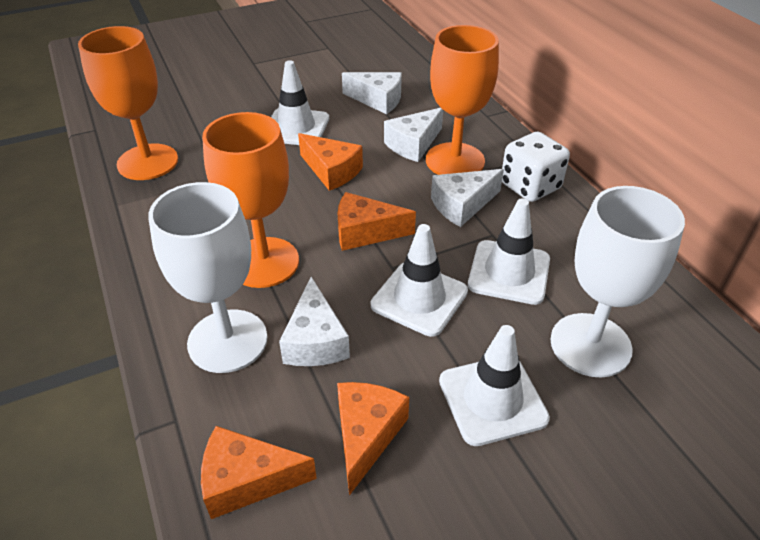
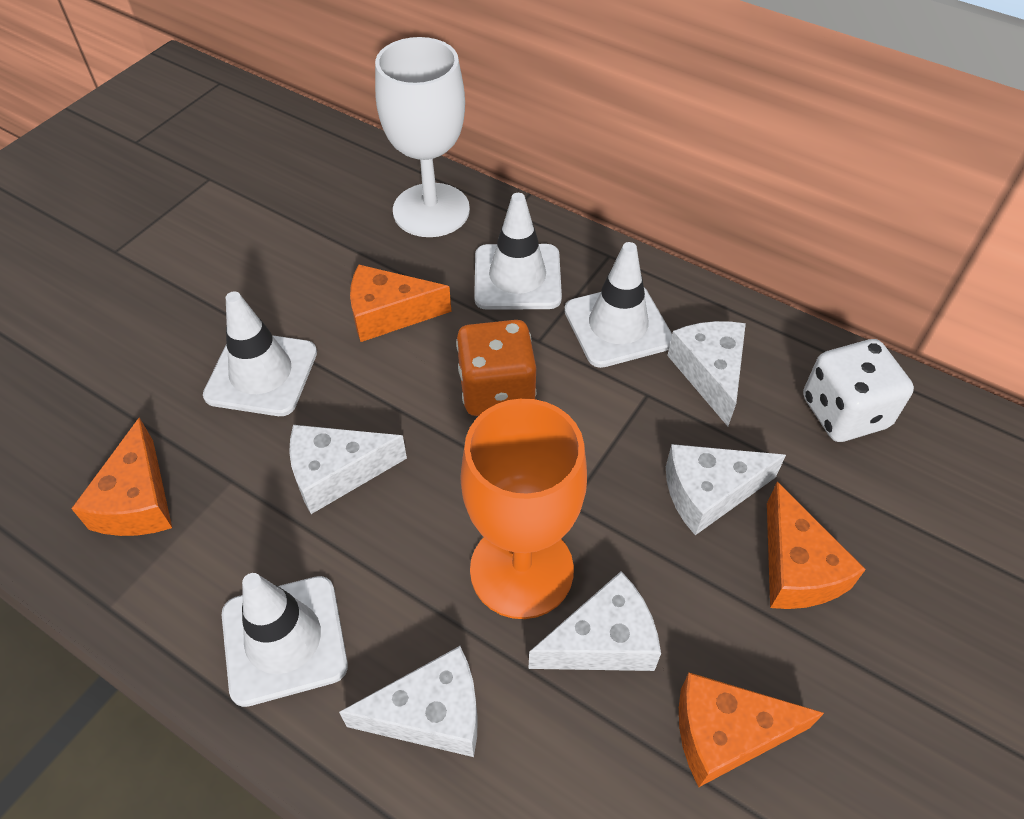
orange dice: 0 -> 1
orange goblet: 3 -> 1
white cheese: 4 -> 5
white goblet: 2 -> 1

